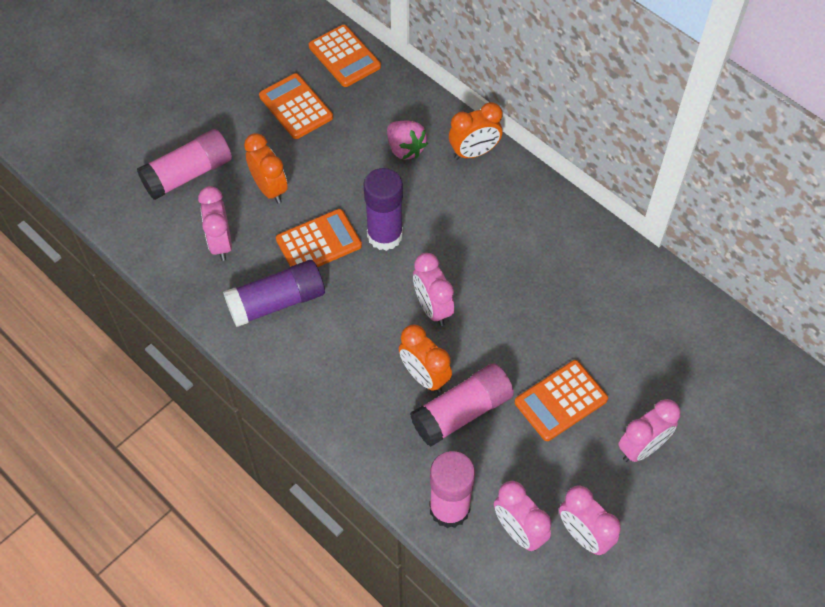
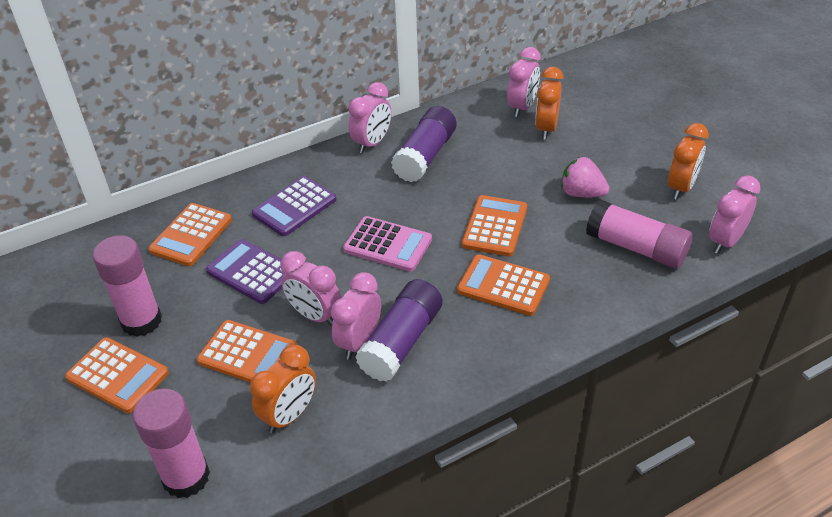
orange calculator: 4 -> 5
pink calculator: 0 -> 1
purple calculator: 0 -> 2

